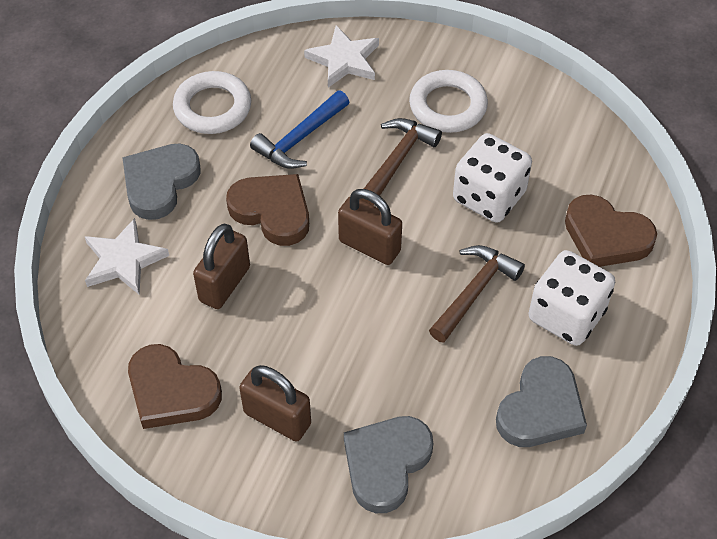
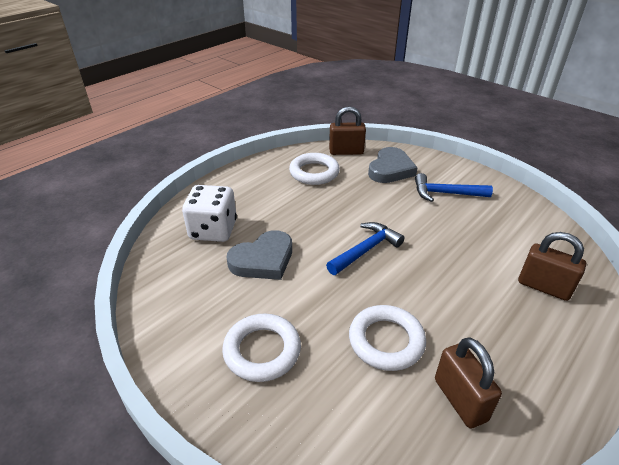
blue hammer: 1 -> 2
brown hammer: 2 -> 0
brown heart: 3 -> 0
grey heart: 3 -> 2
white dice: 2 -> 1
white ring: 2 -> 3
white star: 2 -> 0

